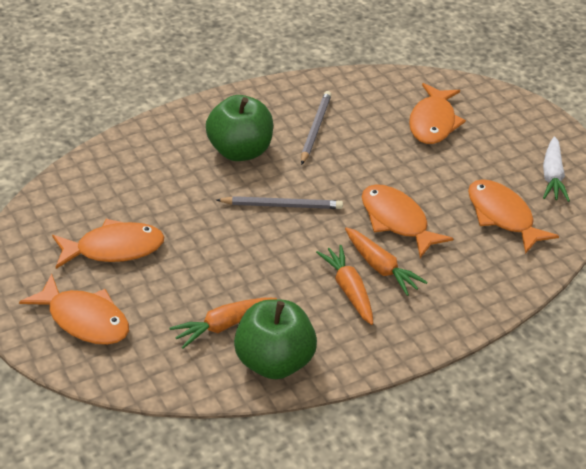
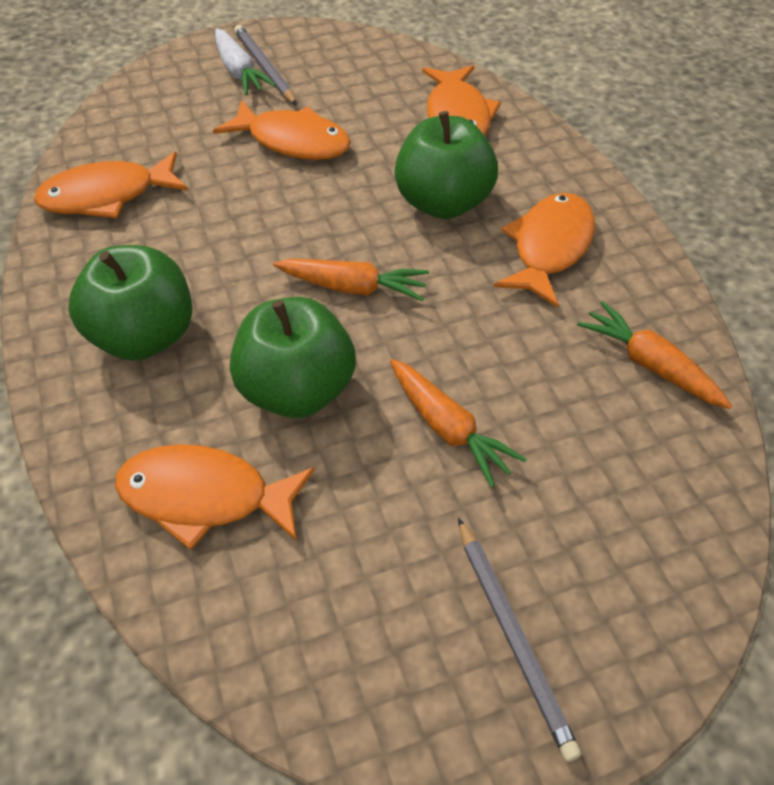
green apple: 2 -> 3

